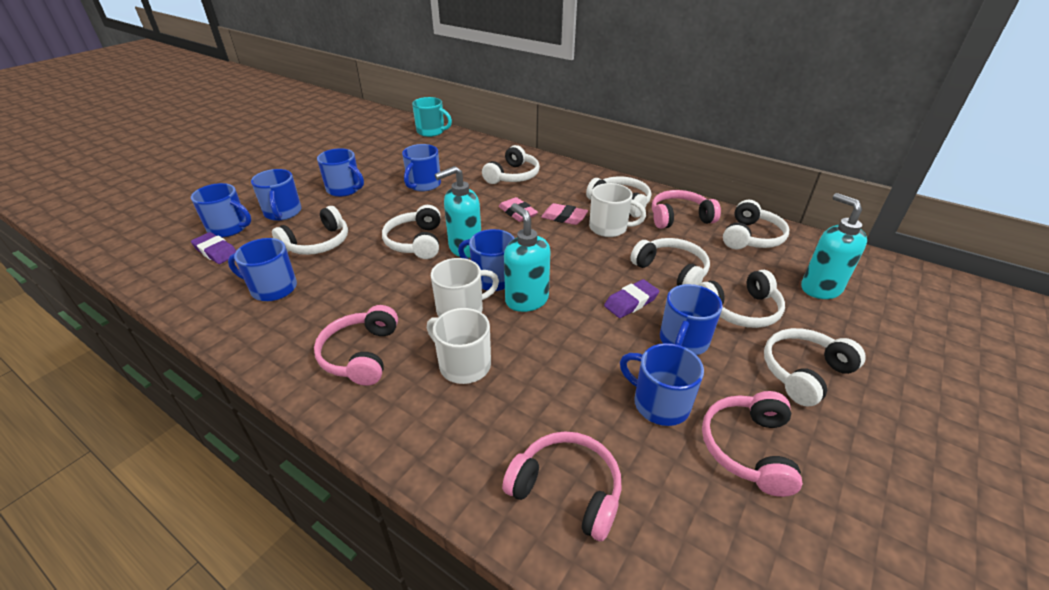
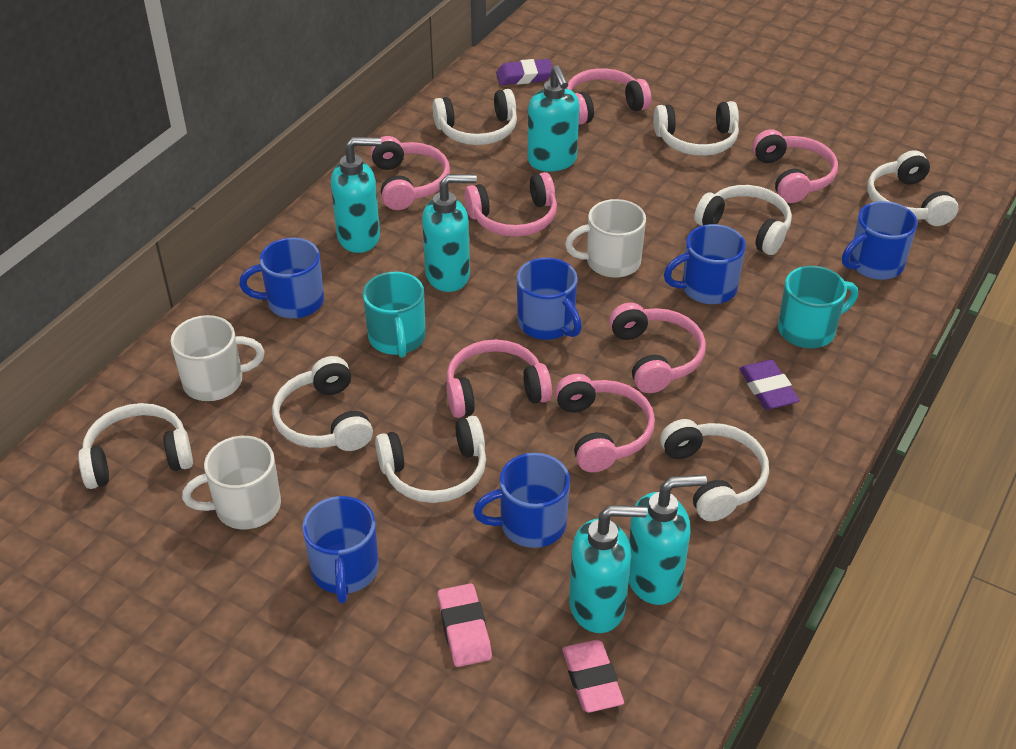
blue mug: 8 -> 6
pink headphones: 4 -> 7
turquoise mug: 1 -> 2
turquoise soap dispenser: 3 -> 5

